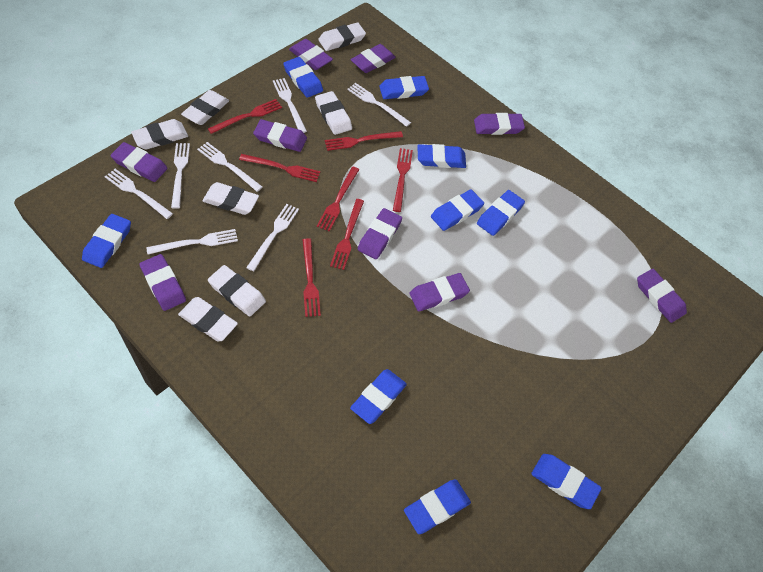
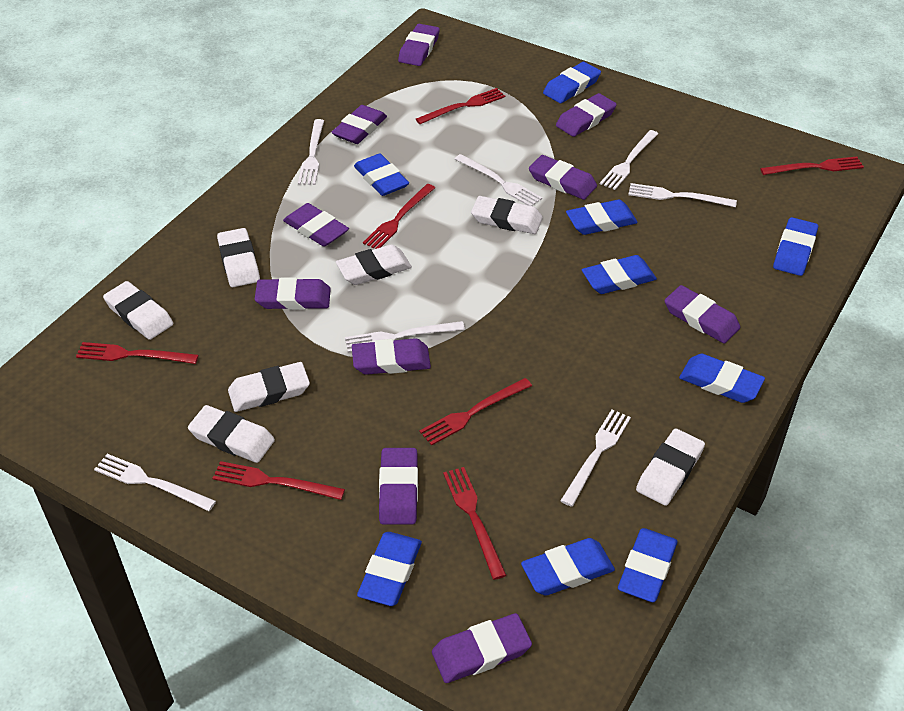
purple eraser: 9 -> 10

